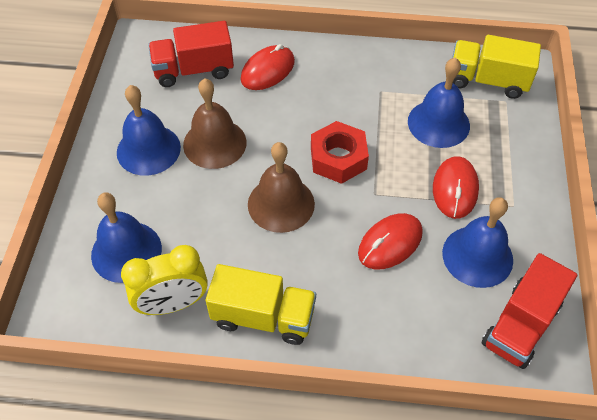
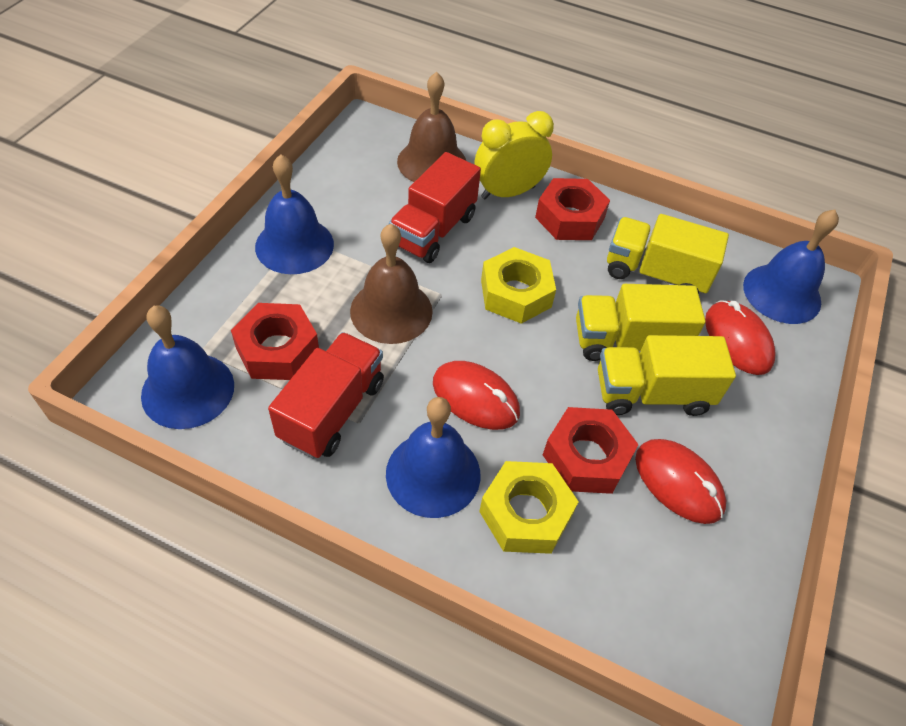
red nut: 1 -> 3
yellow nut: 0 -> 2
yellow truck: 2 -> 3

